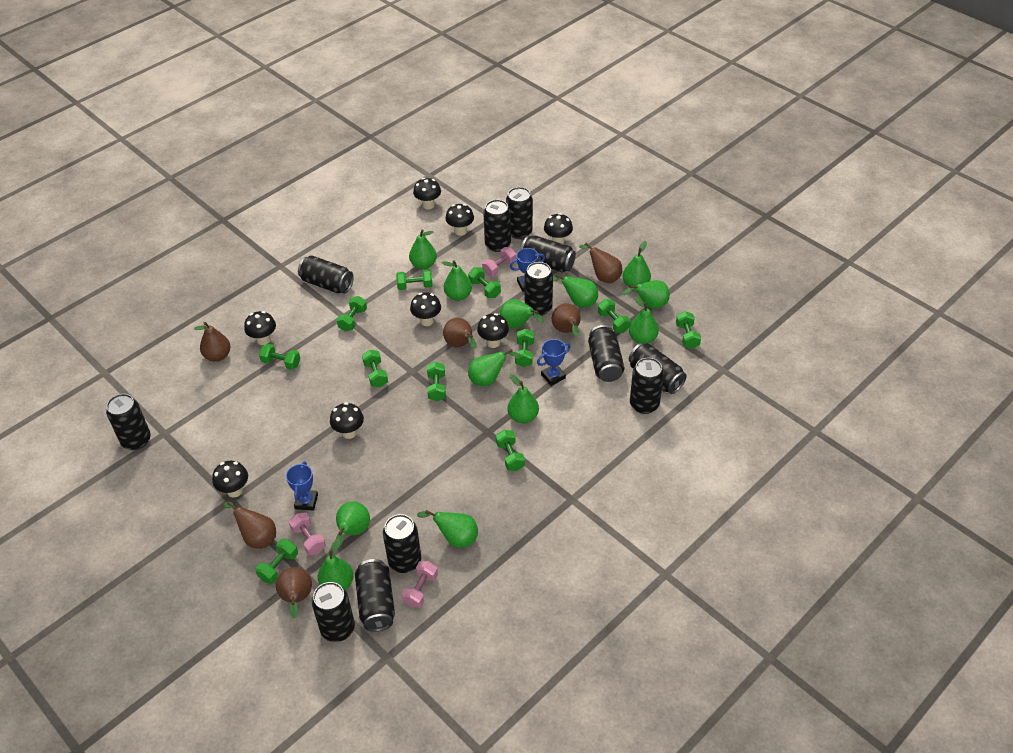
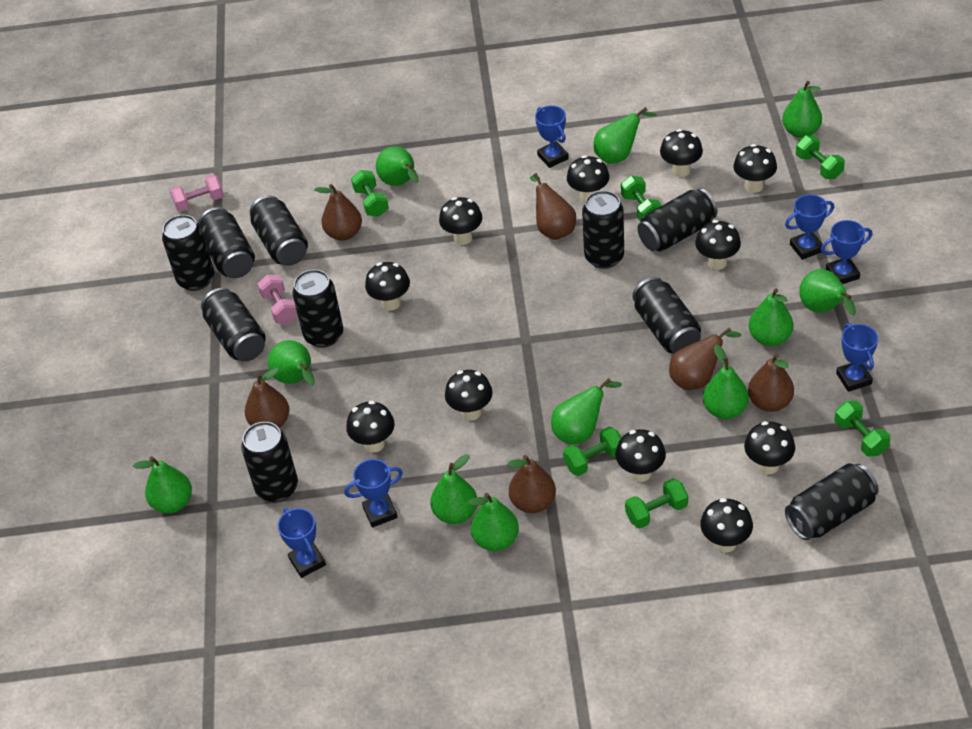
black can: 12 -> 10
black mushroom: 8 -> 11
blue trophy: 3 -> 6
green dumbbell: 11 -> 6
green pear: 12 -> 11
pink dumbbell: 3 -> 2

